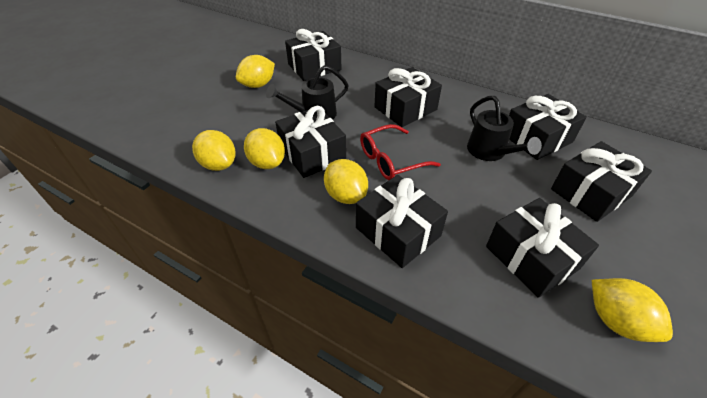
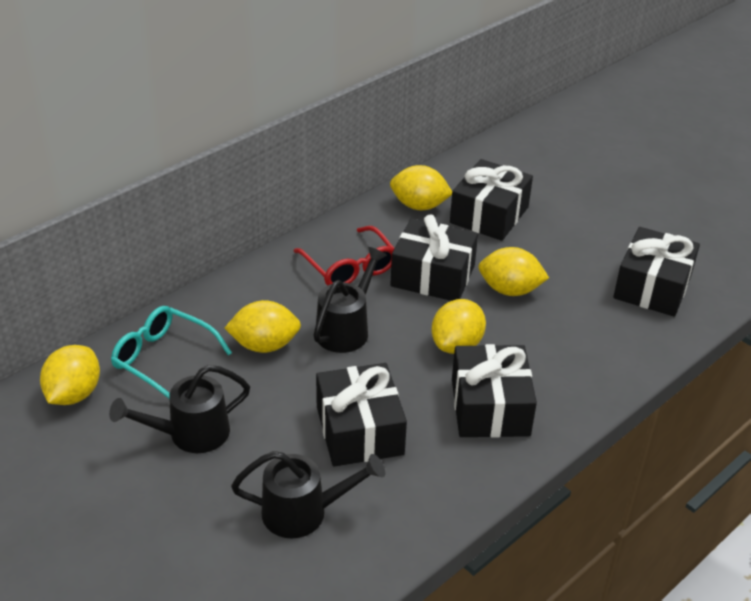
black gift: 7 -> 5
black watering can: 2 -> 3
turquoise glasses: 0 -> 1

